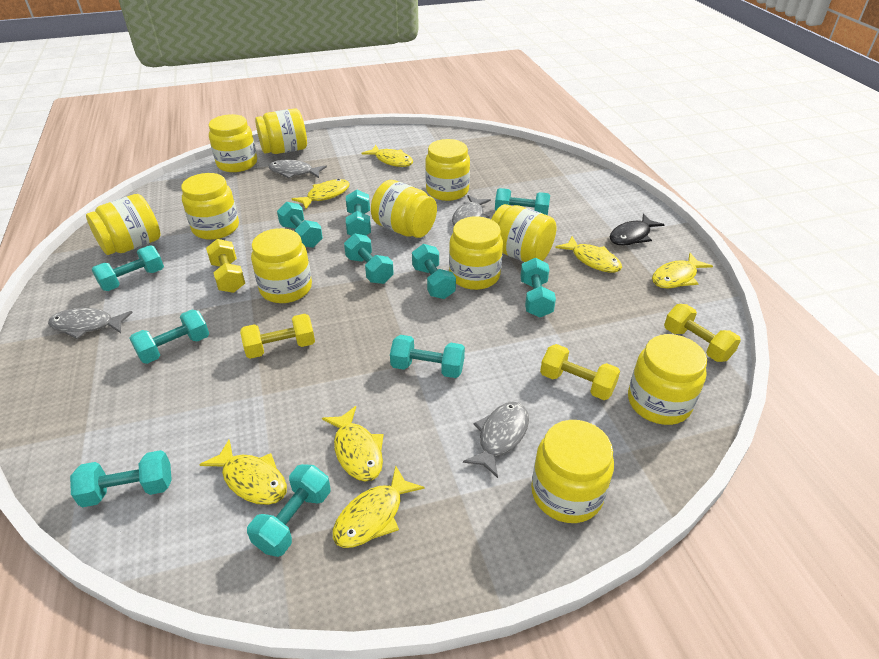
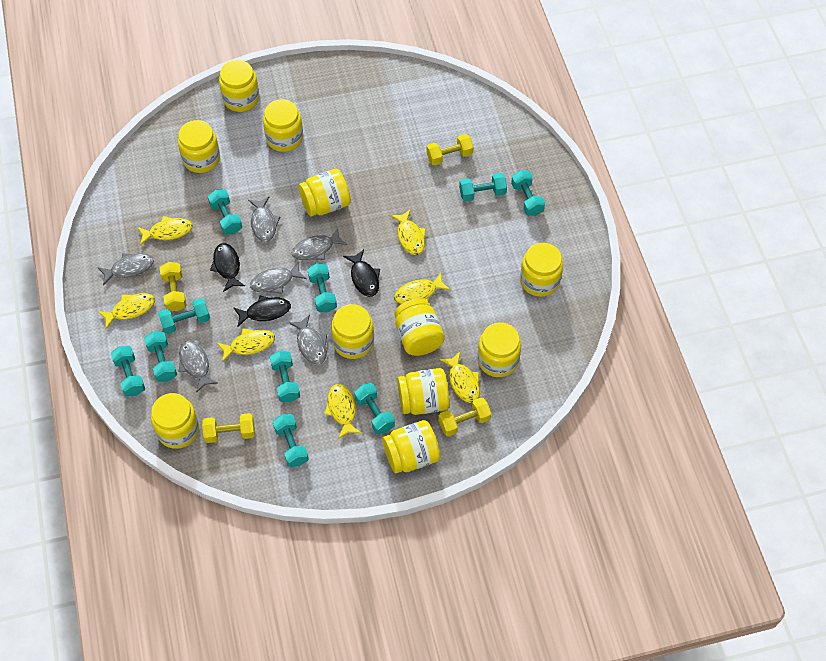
black fish: 1 -> 3
grey fish: 4 -> 6
turquoise dumbbell: 11 -> 10

